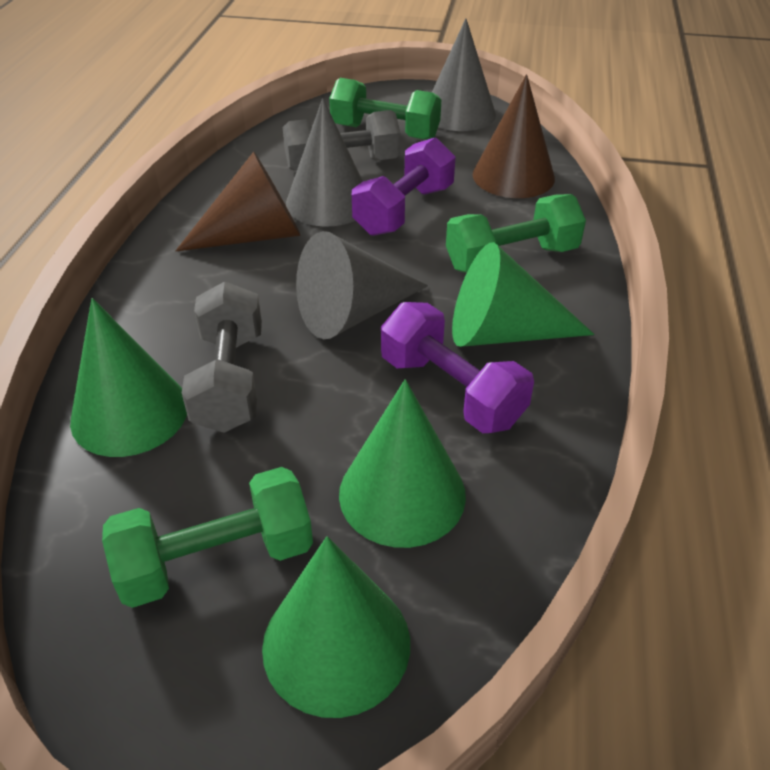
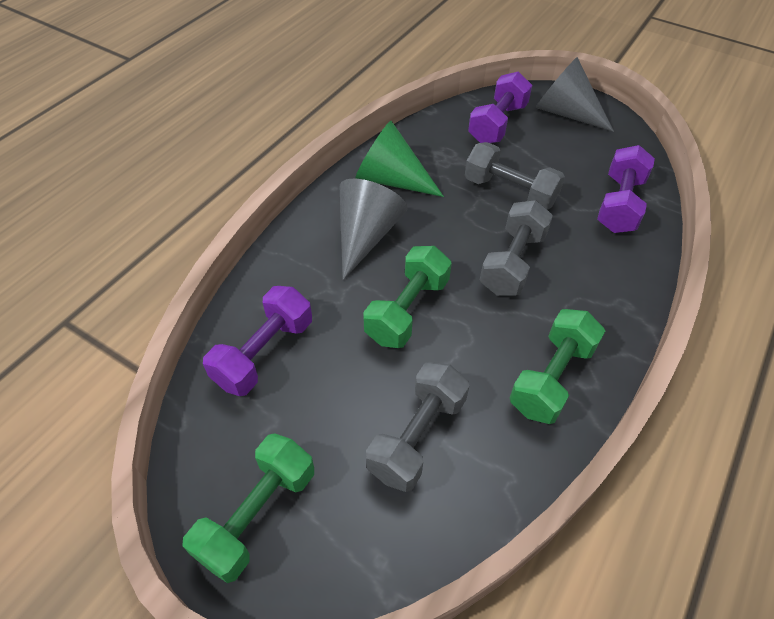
brown cone: 2 -> 0
green cone: 4 -> 1
grey cone: 3 -> 2
grey dumbbell: 2 -> 3
purple dumbbell: 2 -> 3

